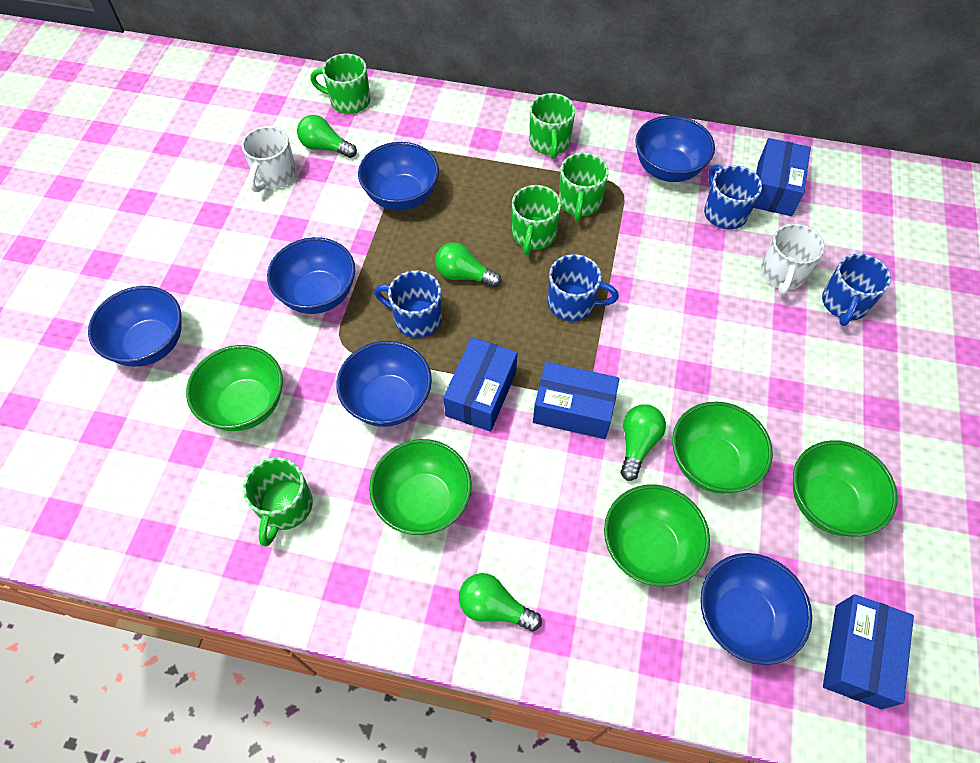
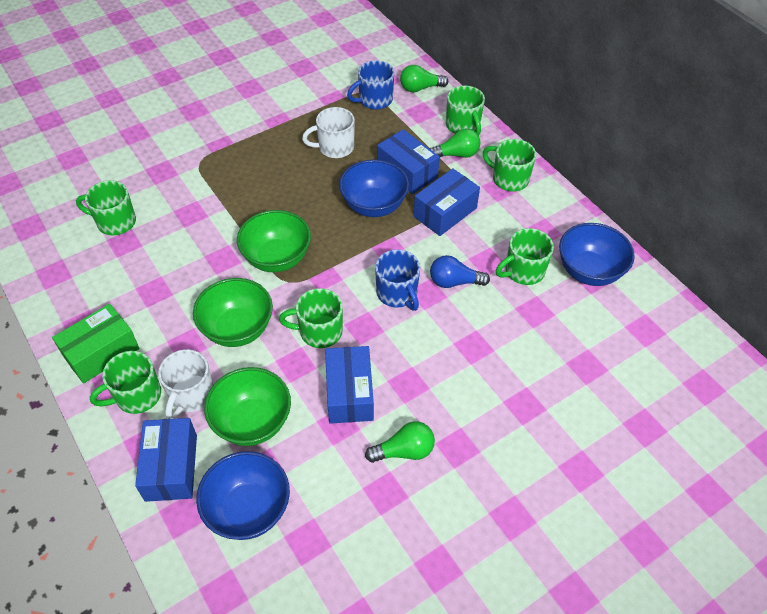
blue bowl: 6 -> 3
blue light bulb: 0 -> 1
blue mug: 4 -> 2
green bowl: 5 -> 3
green box: 0 -> 1
green light bulb: 4 -> 3
green mug: 5 -> 6

